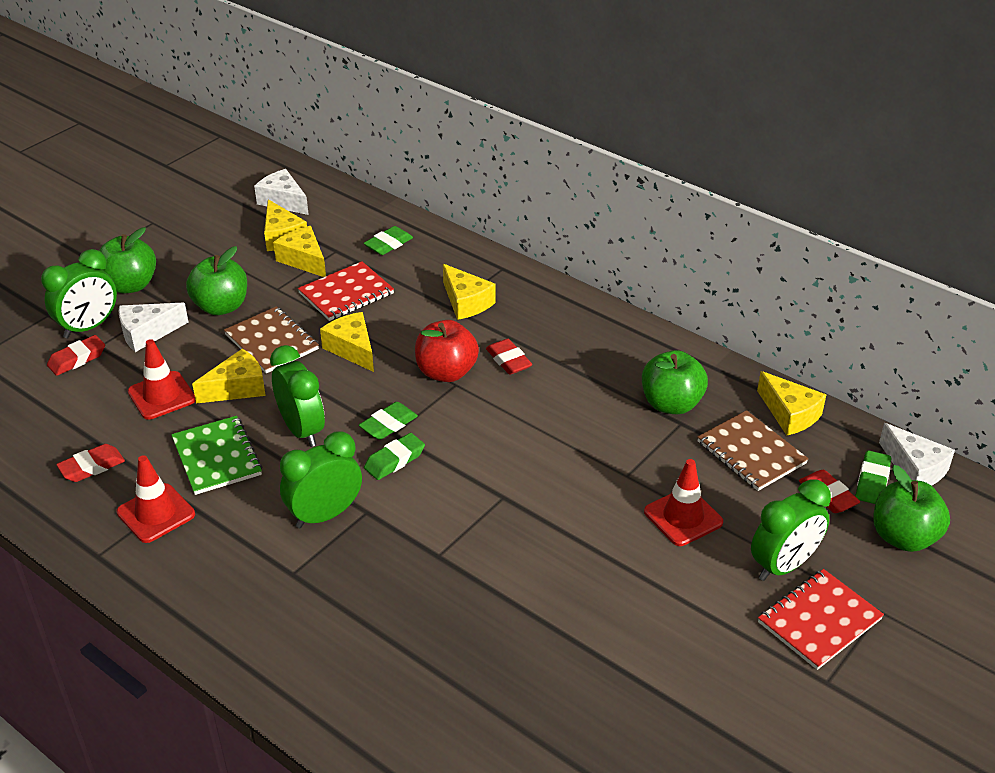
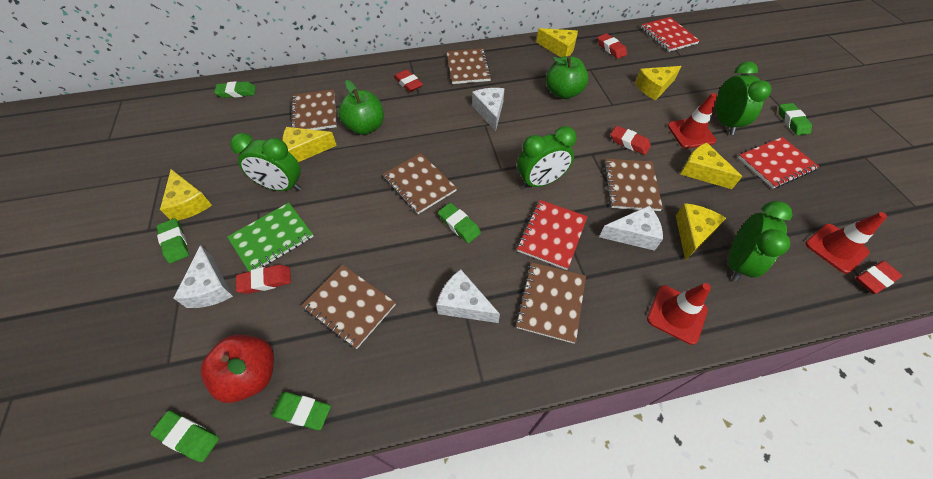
brown notebook: 2 -> 6
green apple: 4 -> 2
green eraser: 4 -> 6
red eraser: 4 -> 5
red notebook: 2 -> 3
white cheese: 3 -> 4

